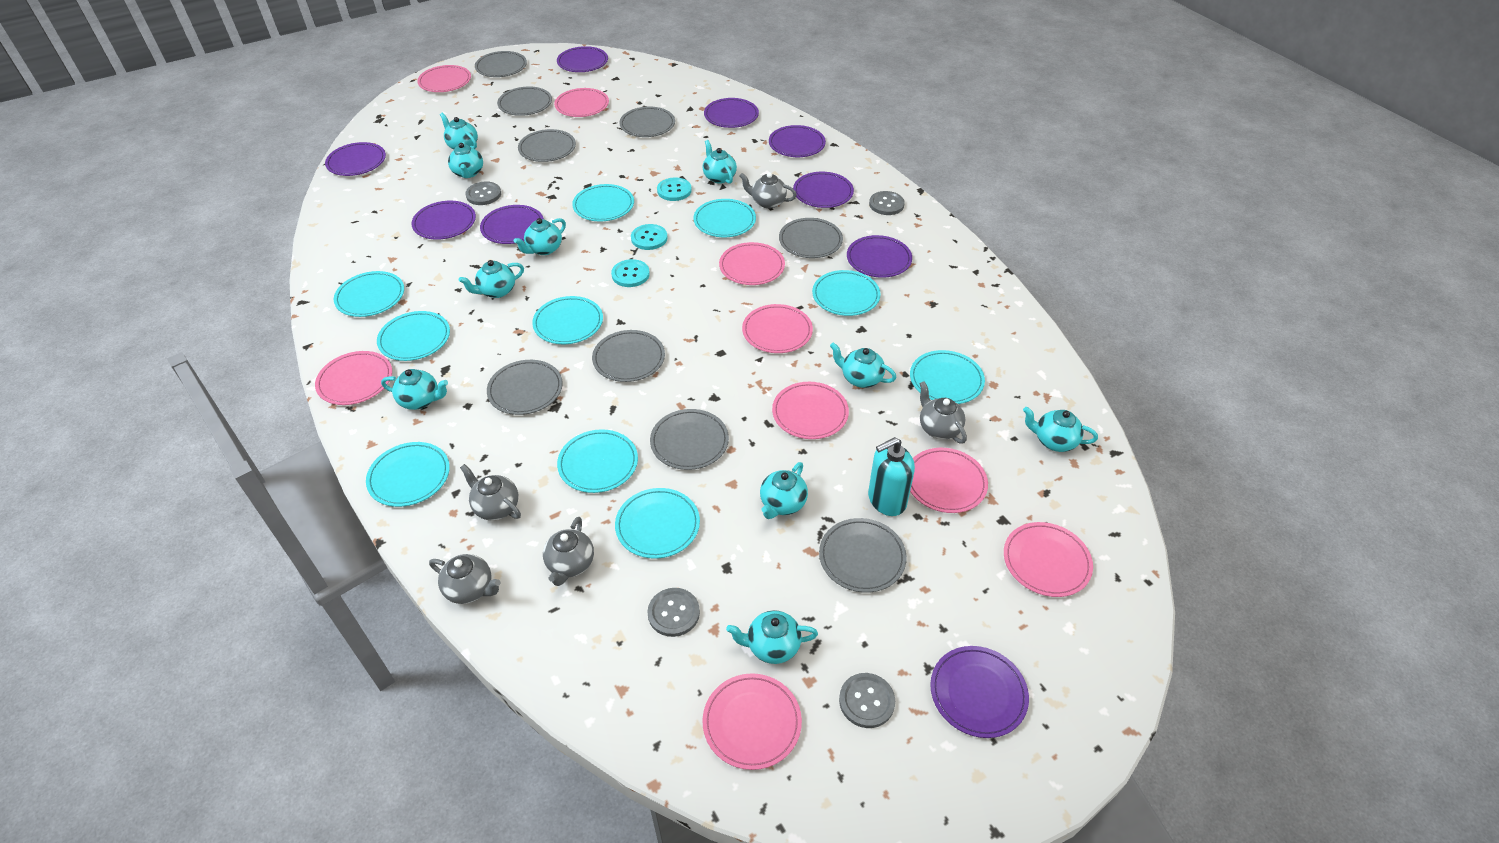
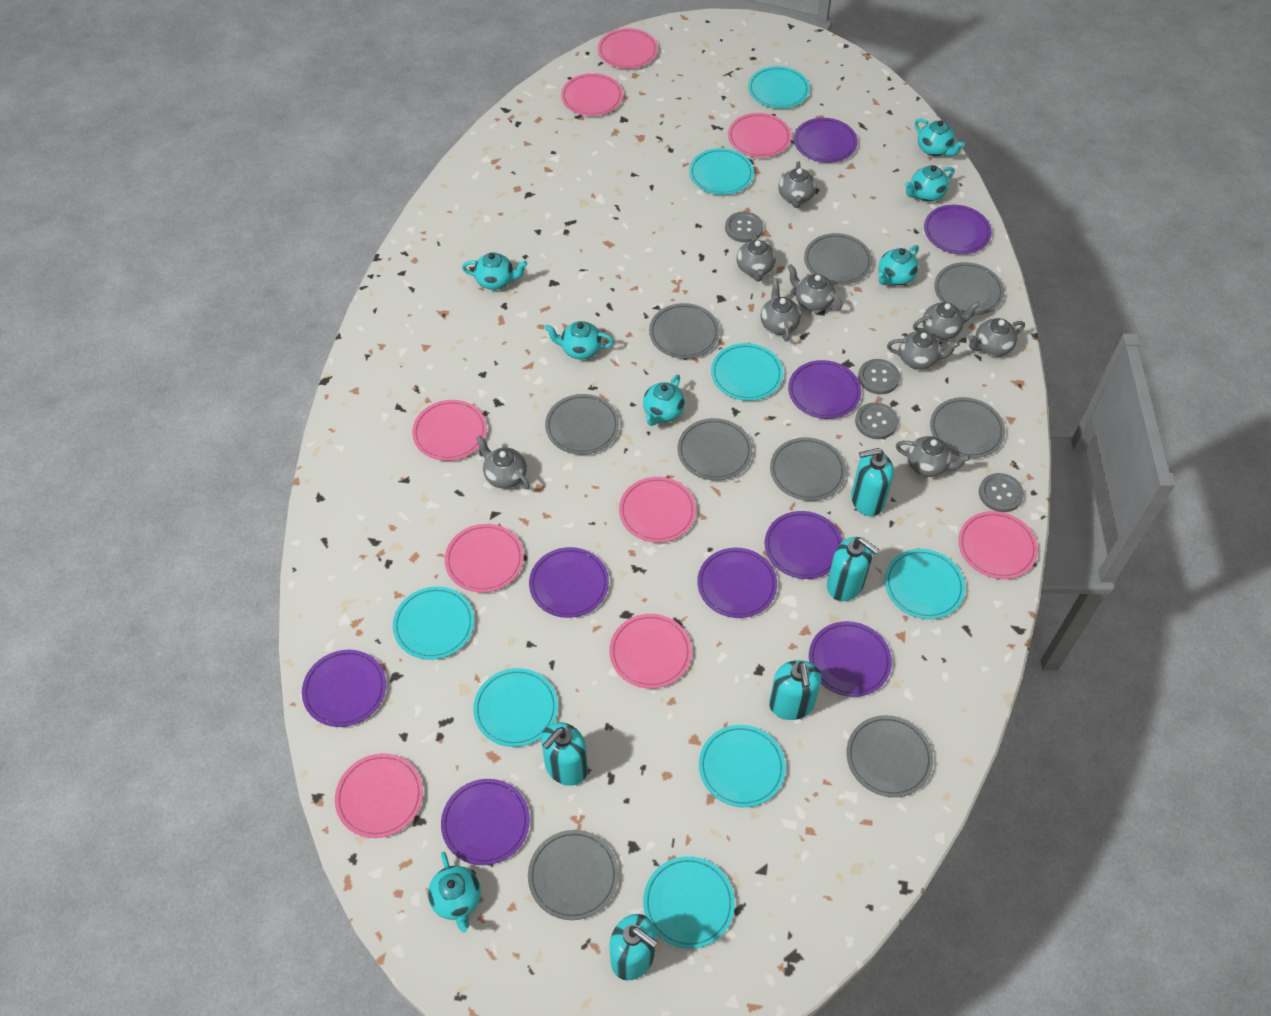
grey teapot: 5 -> 9
turquoise button: 3 -> 0
turquoise plate: 10 -> 8
turquoise soap dispenser: 1 -> 5
turquoise teapot: 10 -> 7

